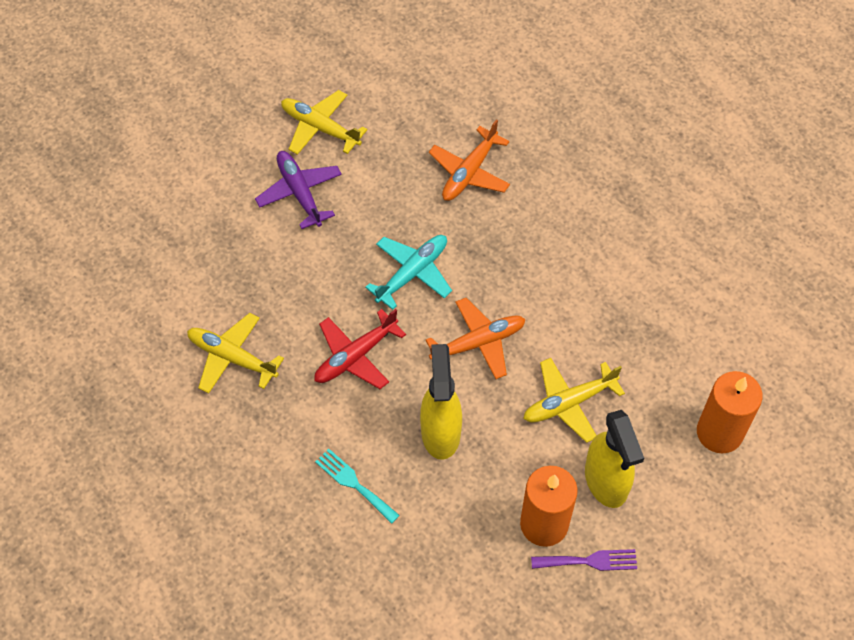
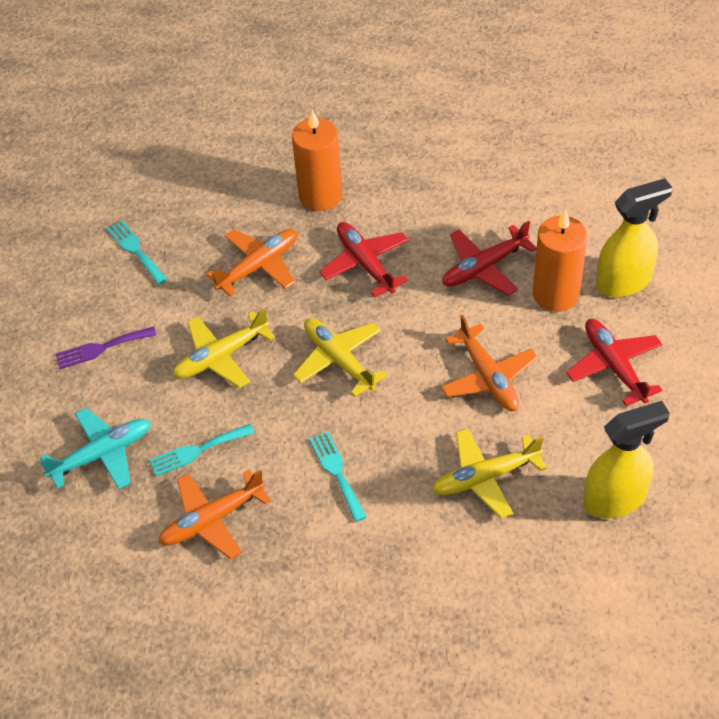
orange plane: 2 -> 3
purple plane: 1 -> 0
red plane: 1 -> 3
turquoise fork: 1 -> 3

